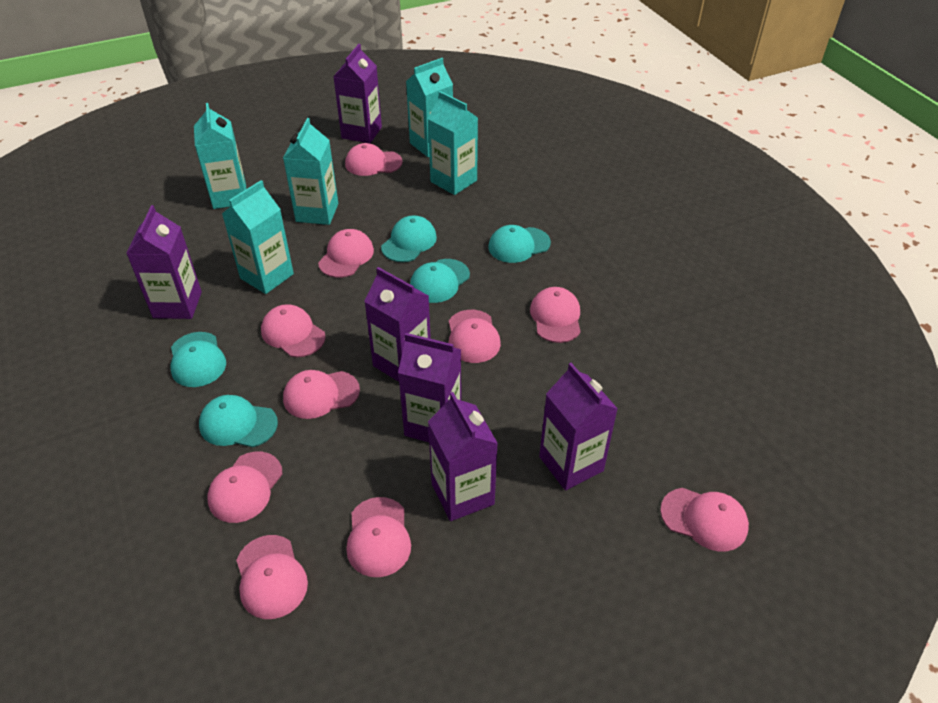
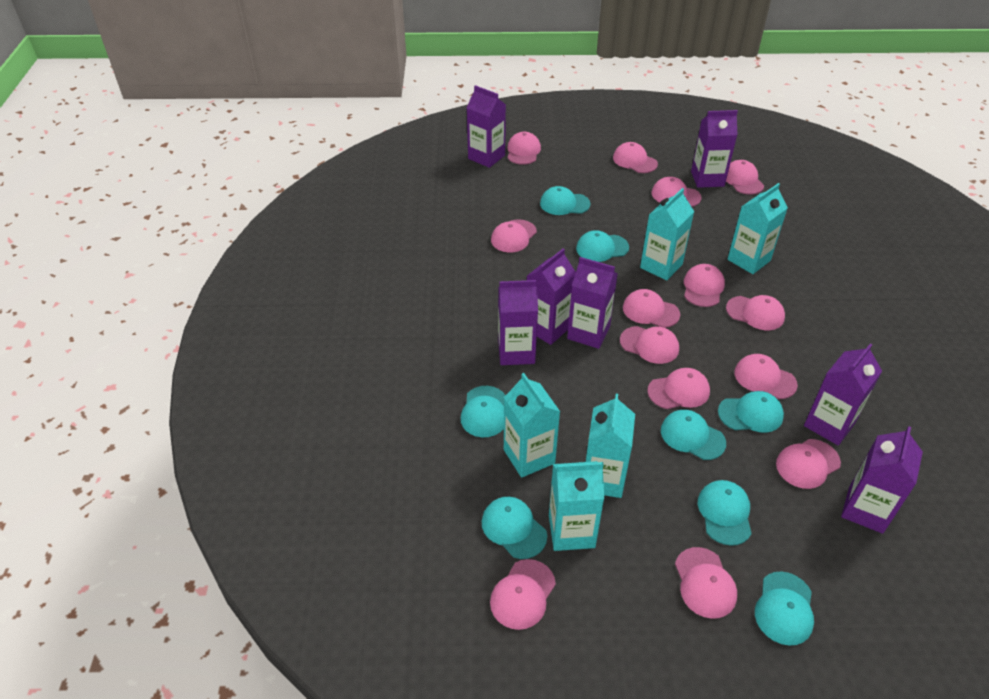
pink cap: 10 -> 14
purple carton: 6 -> 7
turquoise cap: 5 -> 8

